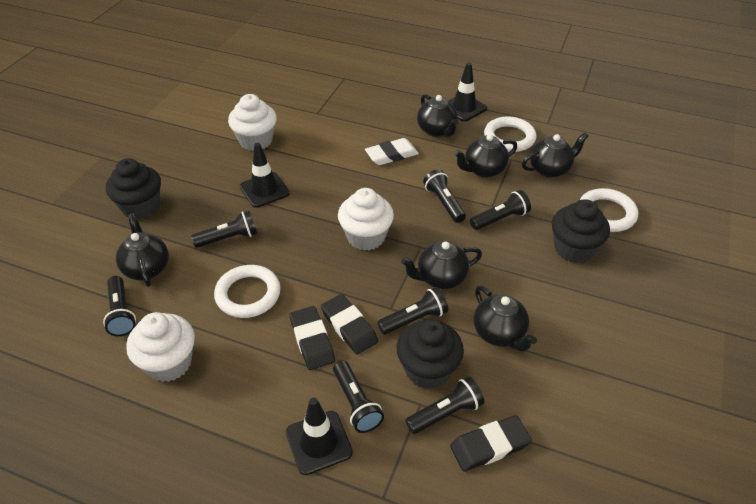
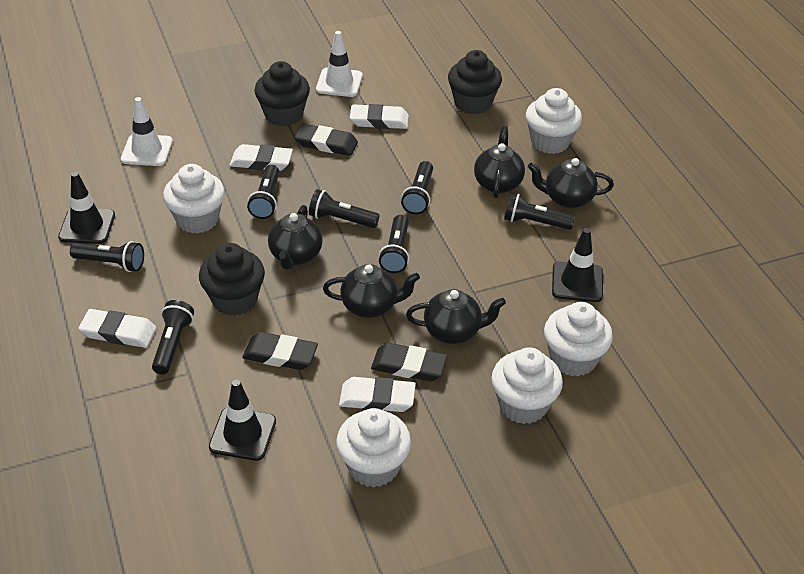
black teapot: 6 -> 5
white cupcake: 3 -> 5
white eraser: 1 -> 4
white ring: 3 -> 0
white traffic cone: 0 -> 2

